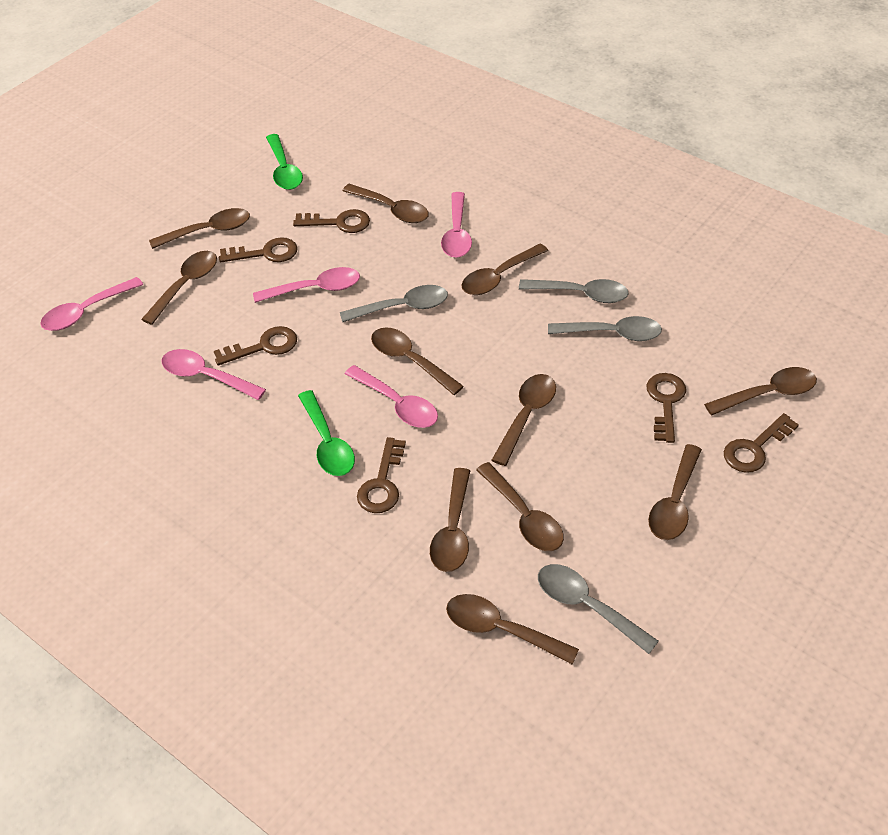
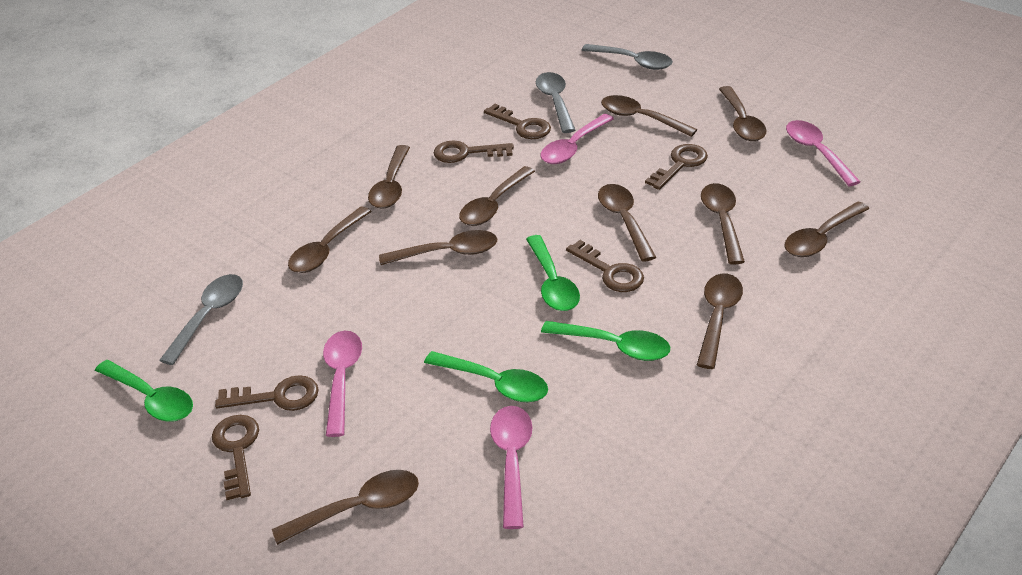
green spoon: 2 -> 4
grey spoon: 4 -> 3
pink spoon: 5 -> 4

